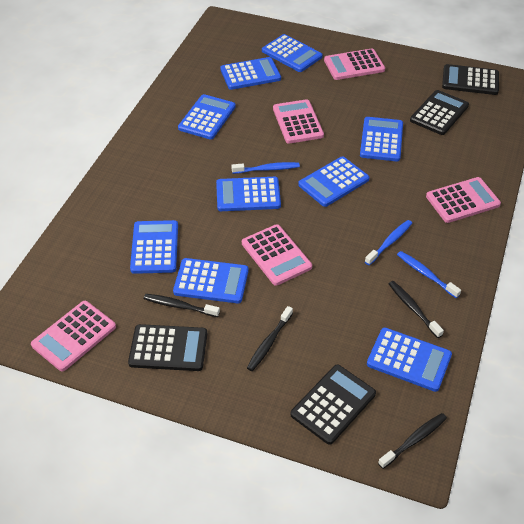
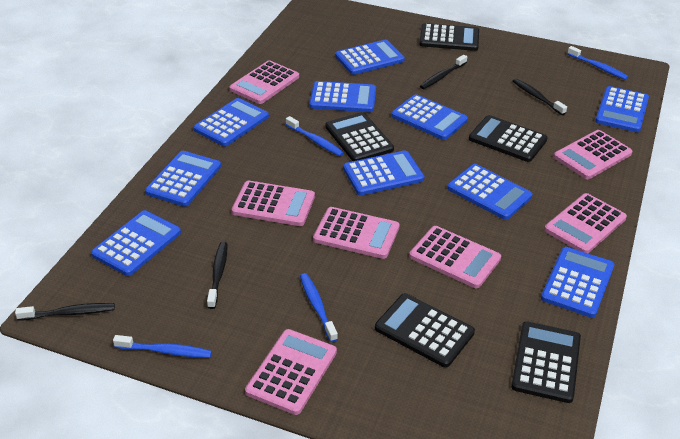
black calculator: 4 -> 5
blue calculator: 9 -> 10
blue toothbrush: 3 -> 4
pink calculator: 5 -> 7

